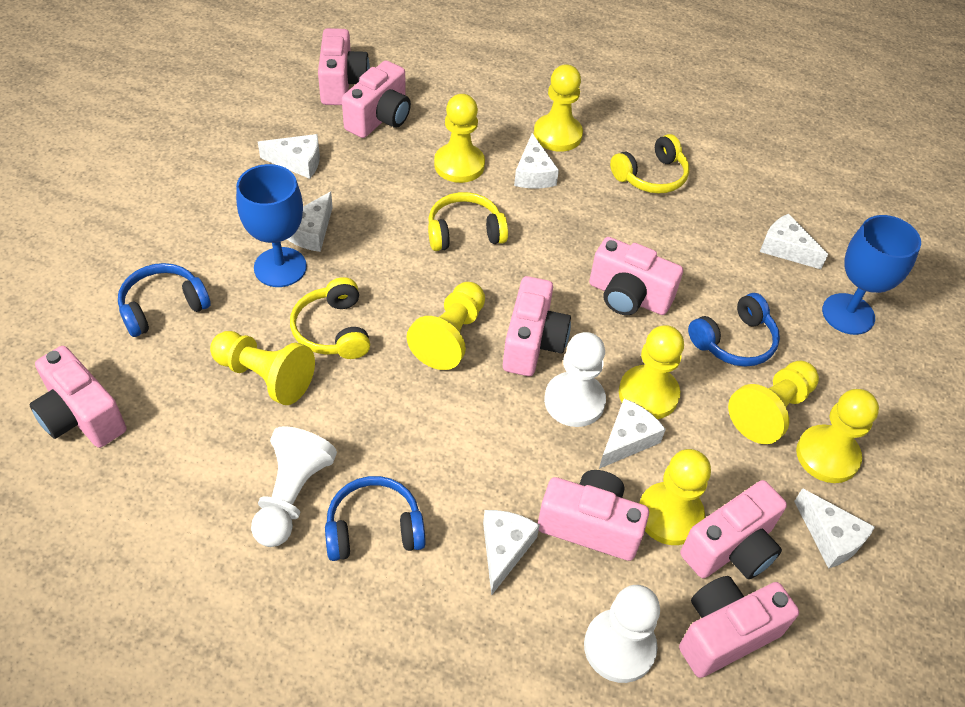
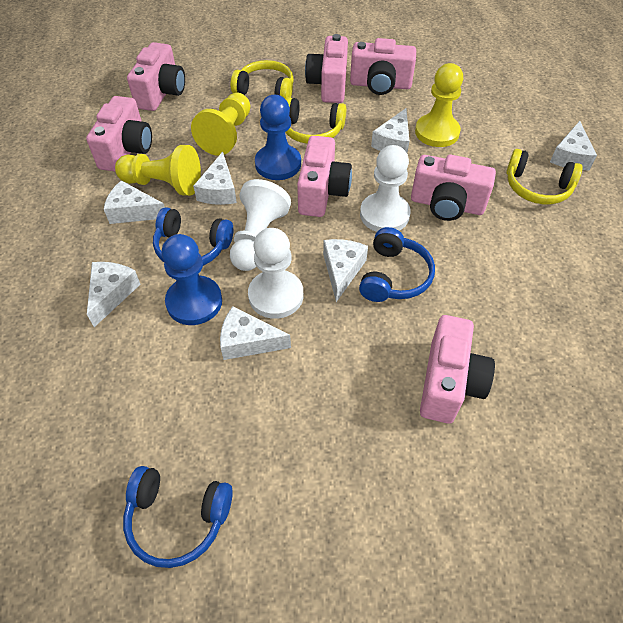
blue goblet: 2 -> 0
blue pawn: 0 -> 2
pink camera: 8 -> 7
yellow pawn: 8 -> 3

